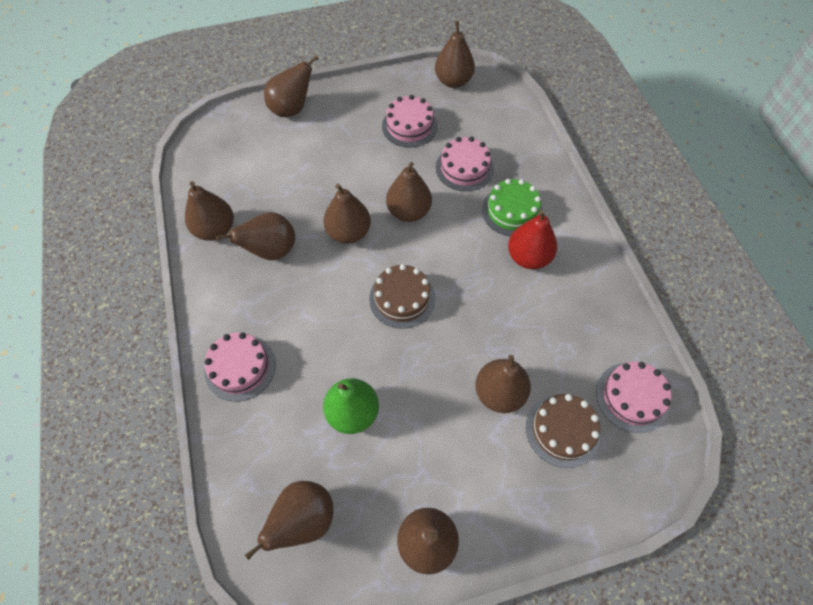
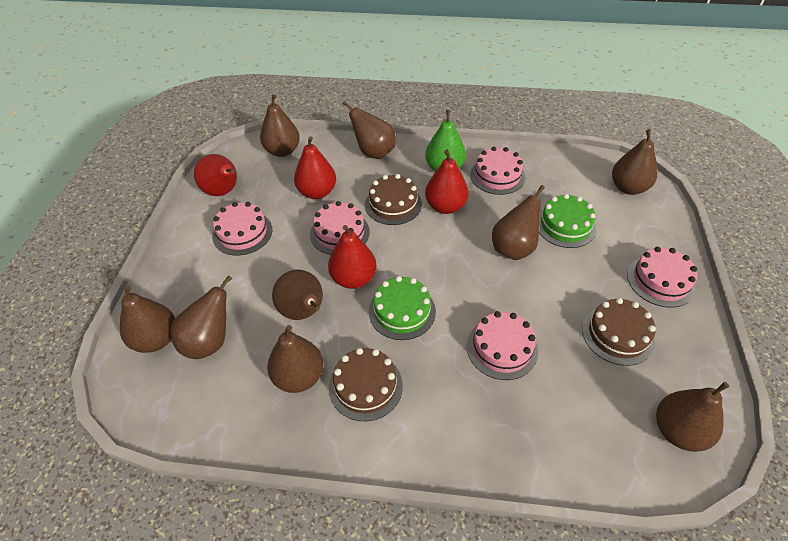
brown cake: 2 -> 3
green cake: 1 -> 2
pink cake: 4 -> 5
red pear: 1 -> 4

